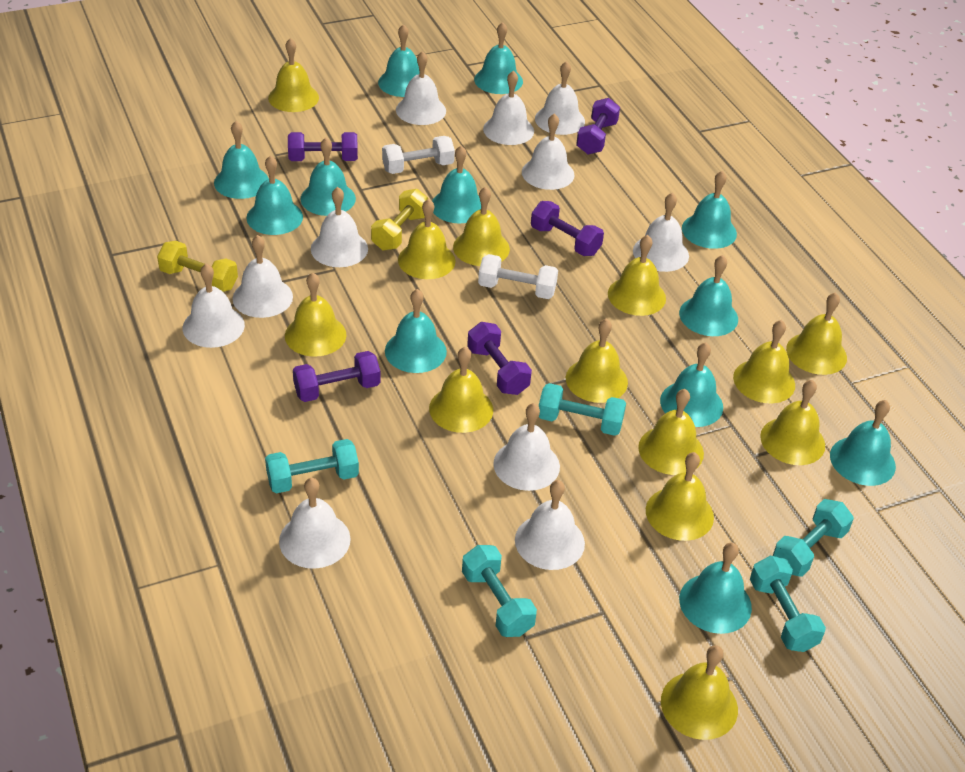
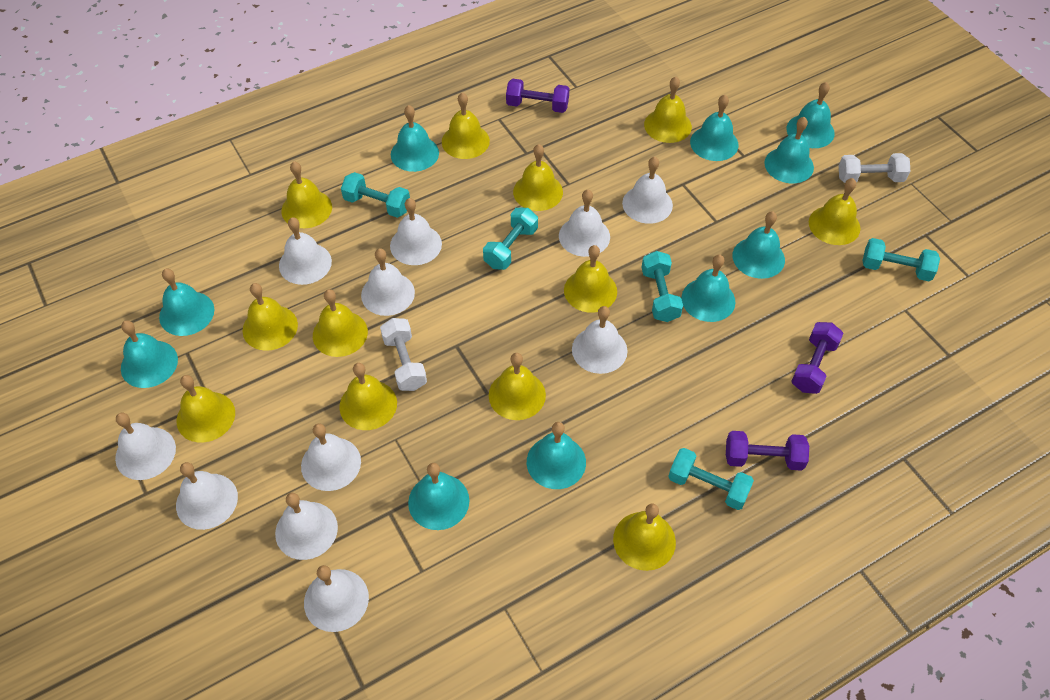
purple dumbbell: 5 -> 3
turquoise bell: 12 -> 10
yellow bell: 13 -> 12
yellow dumbbell: 2 -> 0

